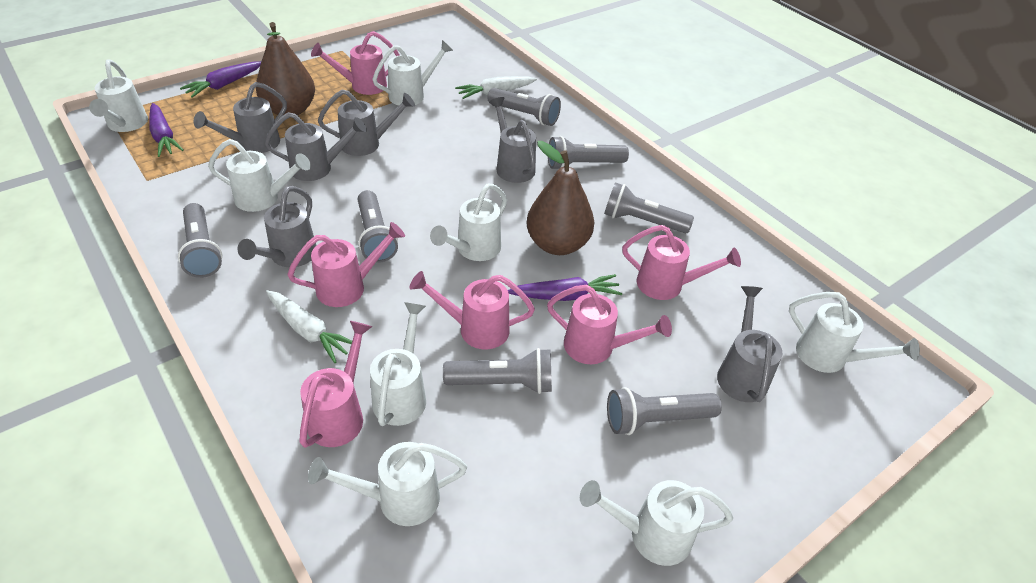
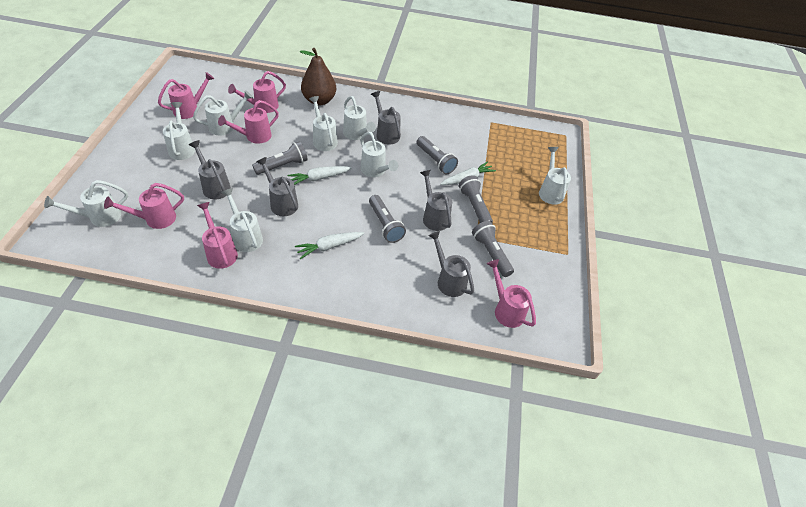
brown pear: 2 -> 1
grey flashlight: 7 -> 5
grey watering can: 6 -> 5
purple carrot: 3 -> 0
white carrot: 2 -> 3

